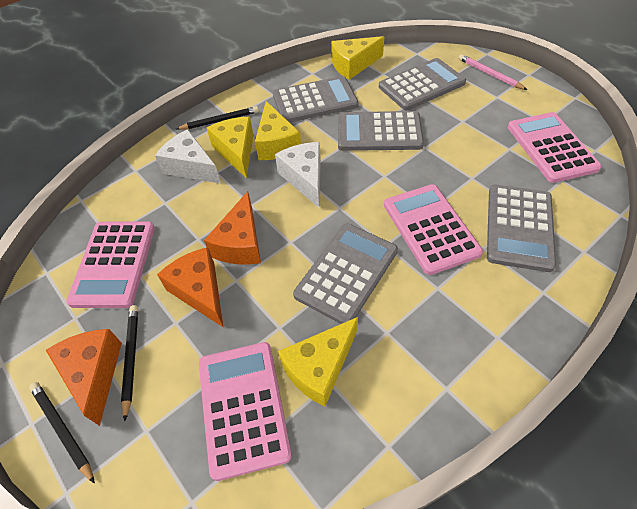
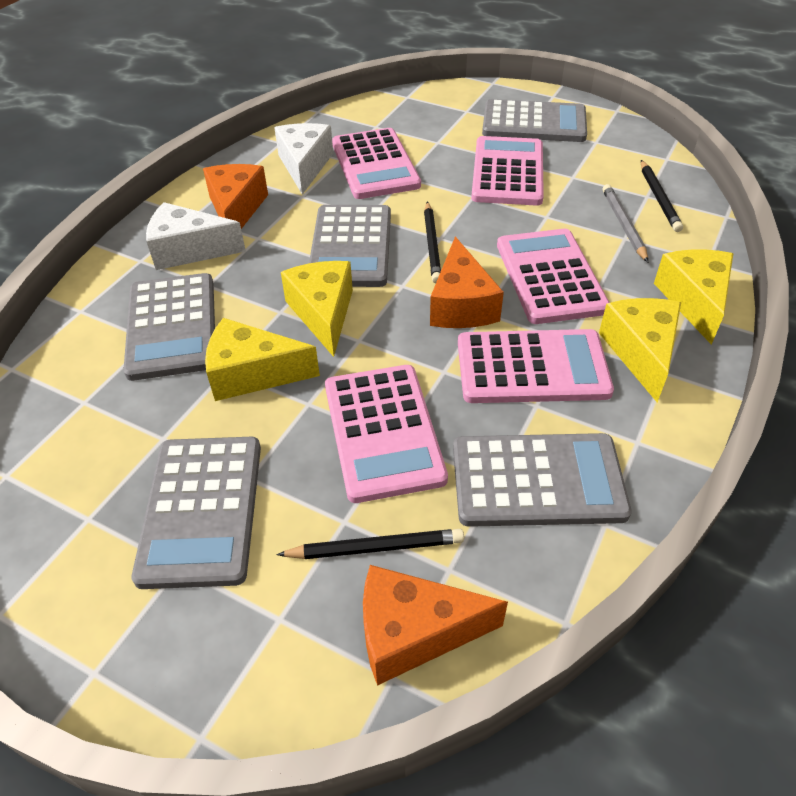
grey pencil: 0 -> 1
pink calculator: 4 -> 5
pink pencil: 1 -> 0

